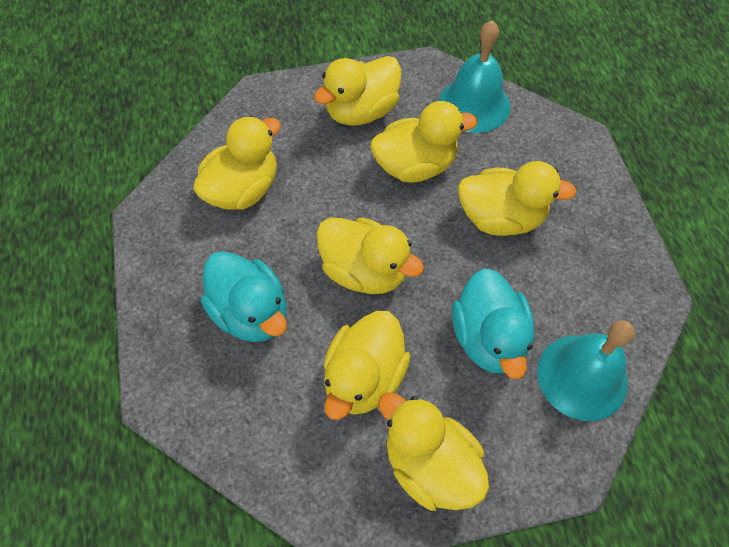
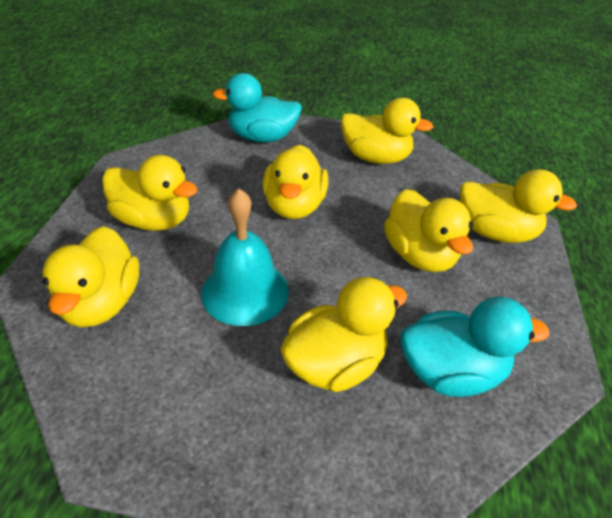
turquoise bell: 2 -> 1

